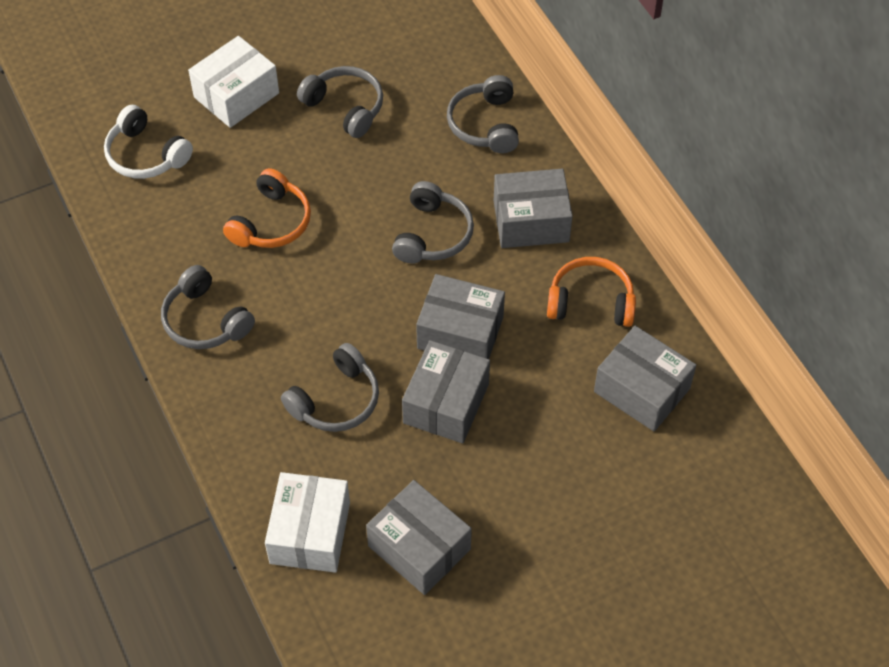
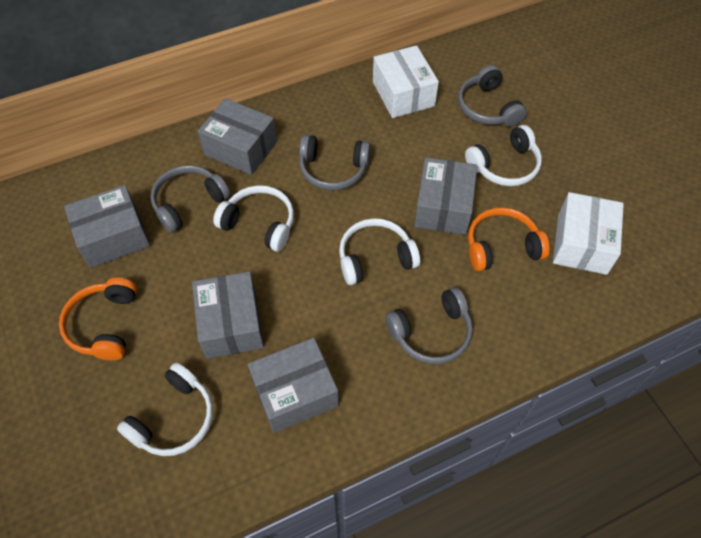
grey headphones: 5 -> 4
white headphones: 1 -> 4

